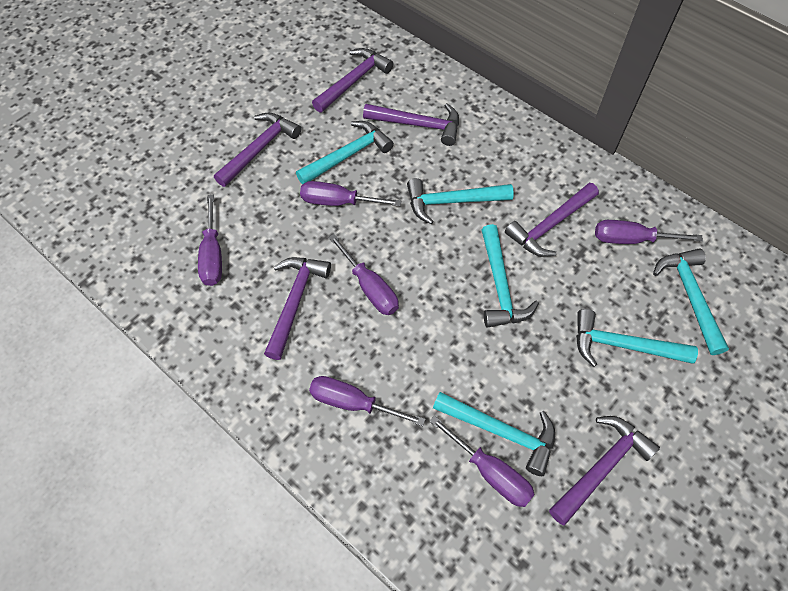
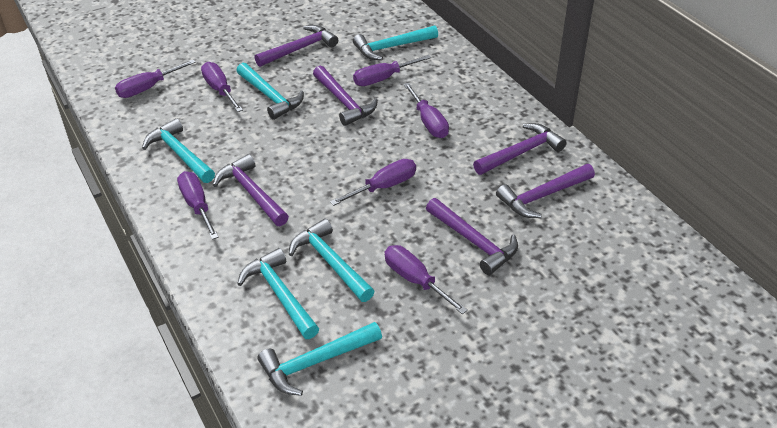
purple screwdriver: 6 -> 7

